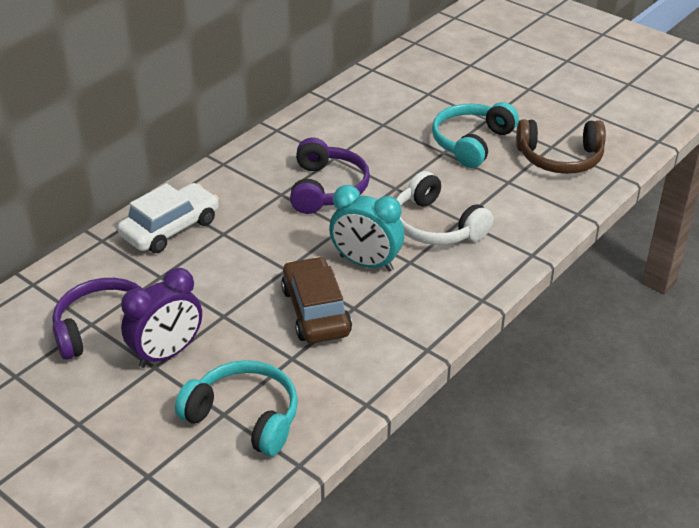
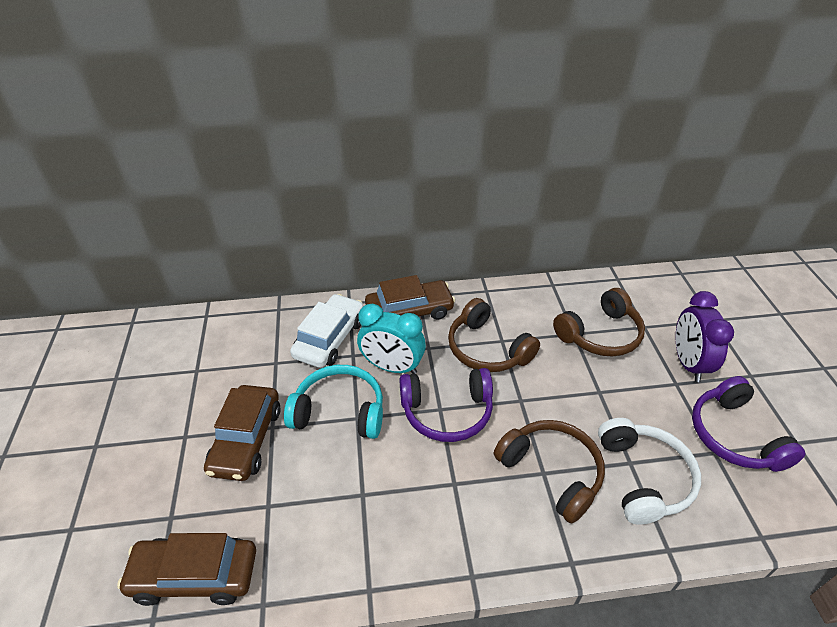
brown car: 1 -> 3
brown headphones: 1 -> 3
turquoise headphones: 2 -> 1

